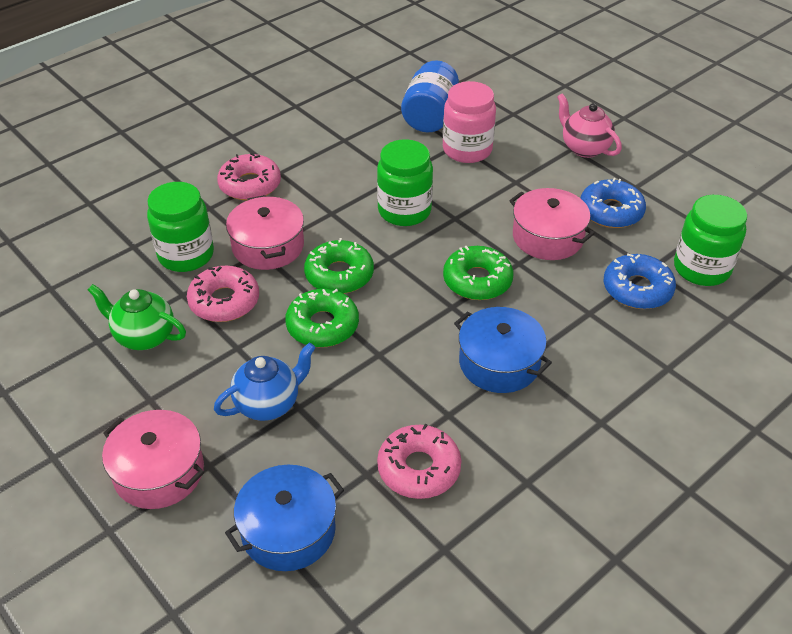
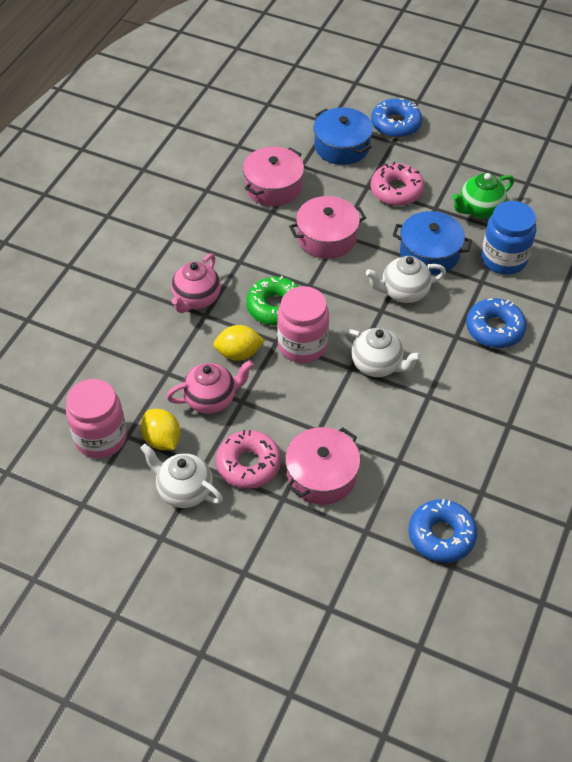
blue donut: 2 -> 3
blue teapot: 1 -> 0
green donut: 3 -> 1
green jar: 3 -> 0
pink donut: 3 -> 2
pink jar: 1 -> 2
pink teapot: 1 -> 2
white teapot: 0 -> 3
yellow lemon: 0 -> 2

